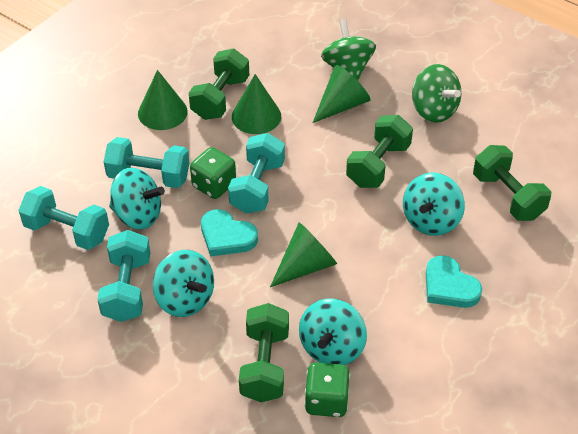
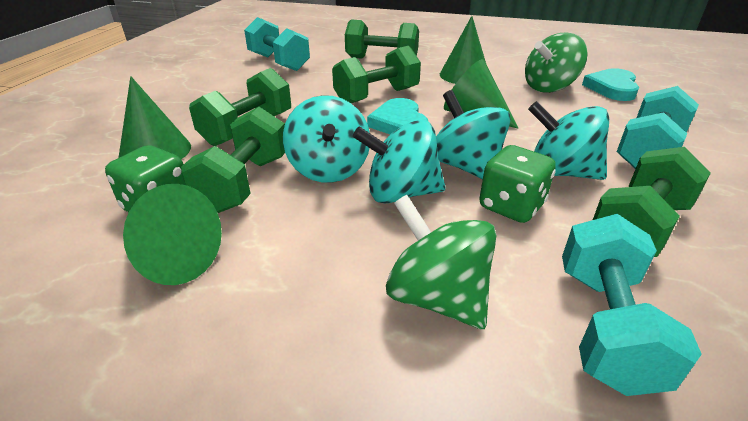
green dumbbell: 4 -> 5
turquoise dumbbell: 4 -> 3

